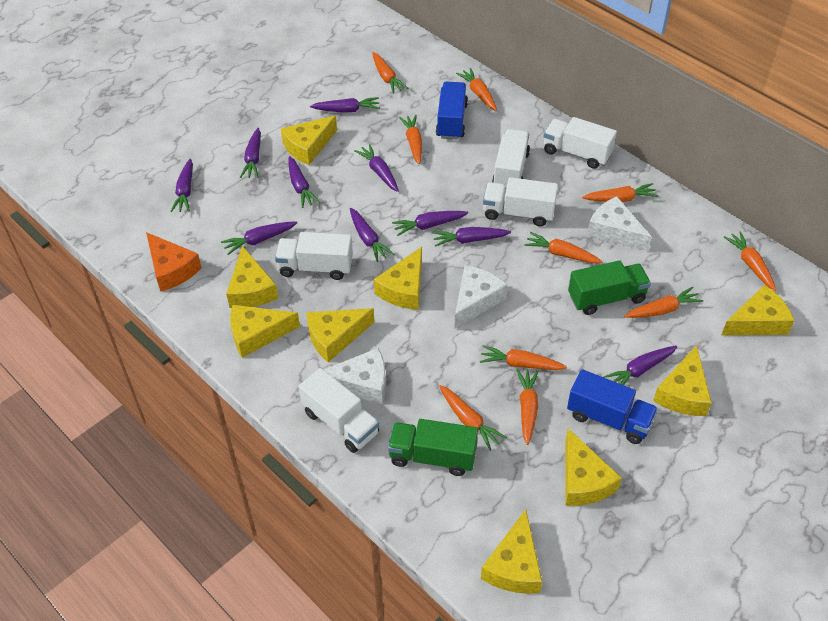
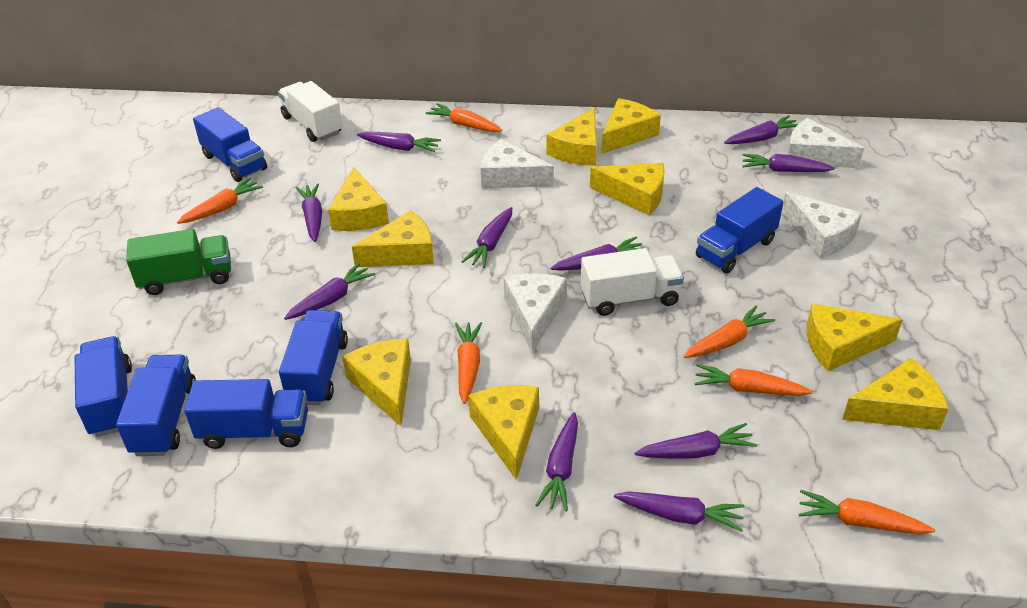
blue truck: 2 -> 6
green truck: 2 -> 1
orange carrot: 10 -> 6
orange cheese: 1 -> 0
white cheese: 3 -> 4
white truck: 5 -> 2

